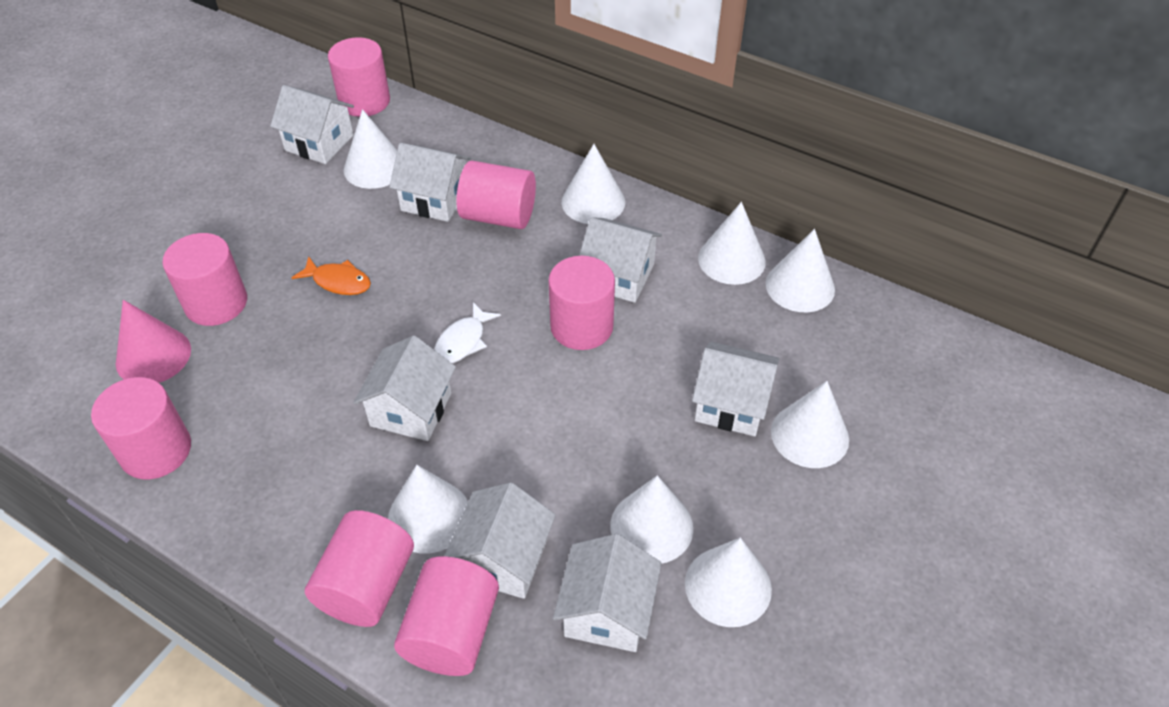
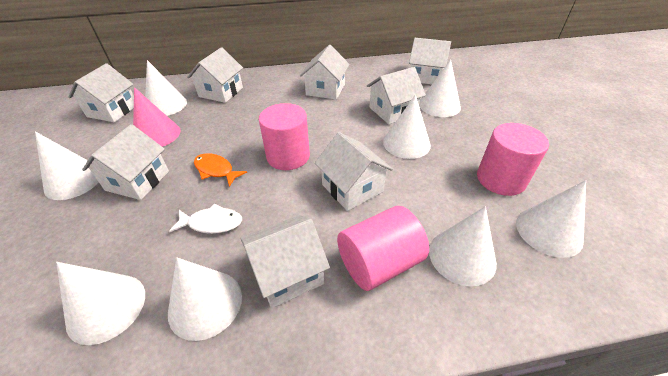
pink cylinder: 7 -> 3
white house: 7 -> 8

